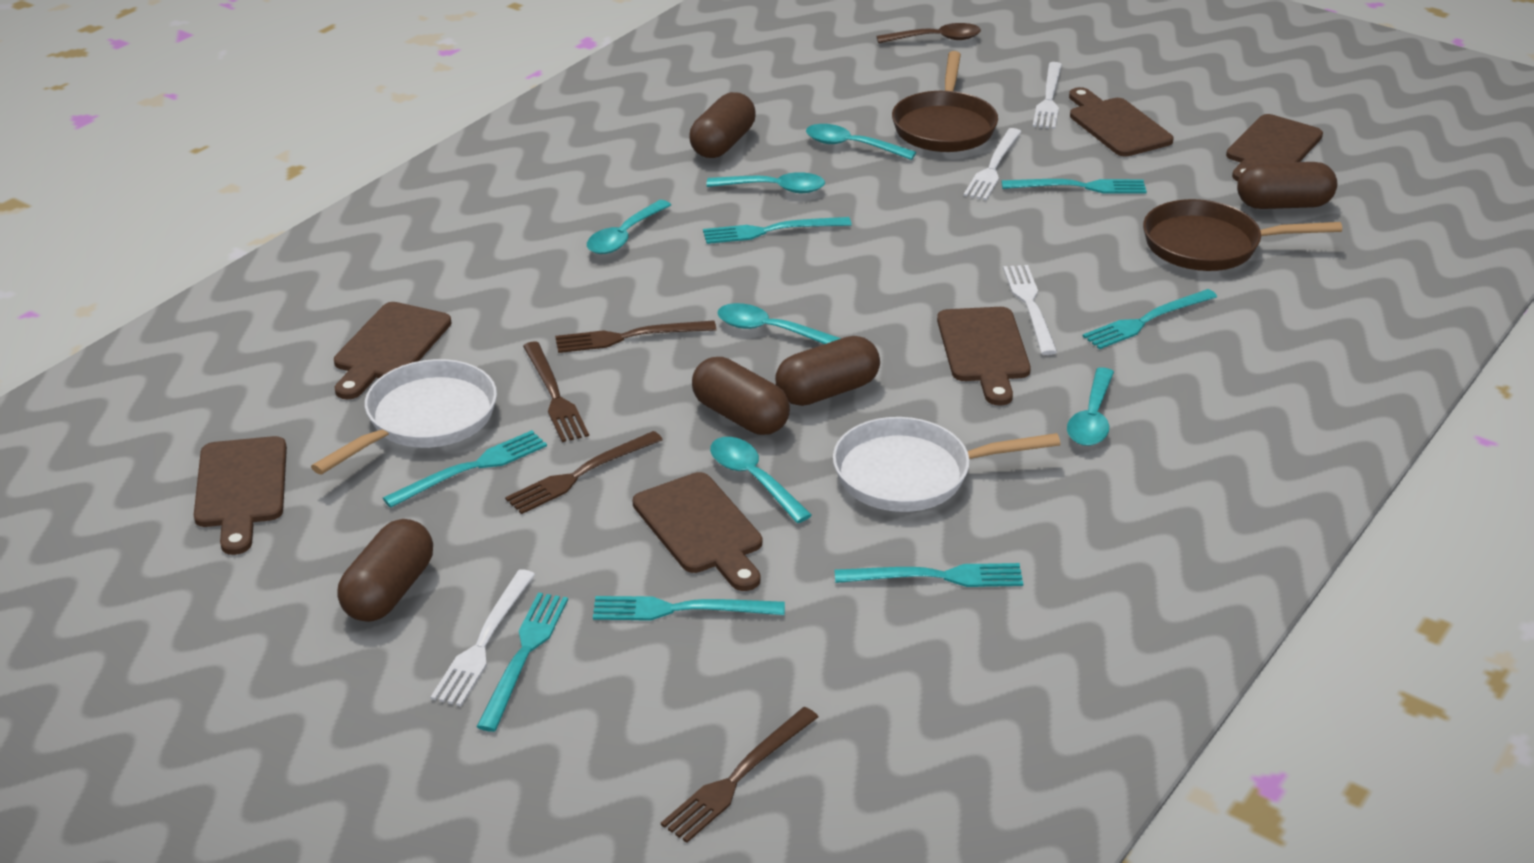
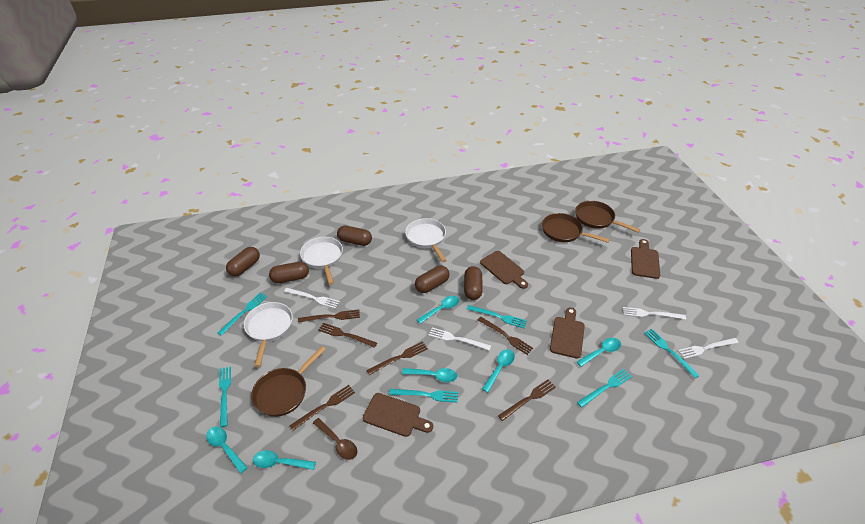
brown cutting board: 6 -> 4
brown fork: 4 -> 6
brown pan: 2 -> 3
turquoise fork: 7 -> 6
white pan: 2 -> 3

